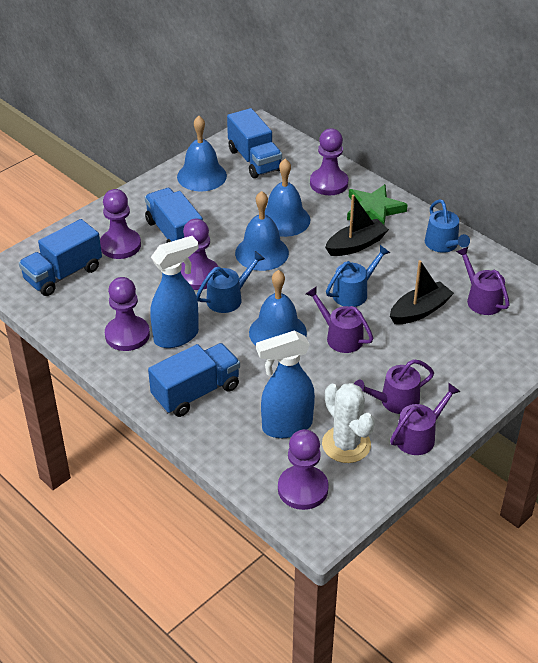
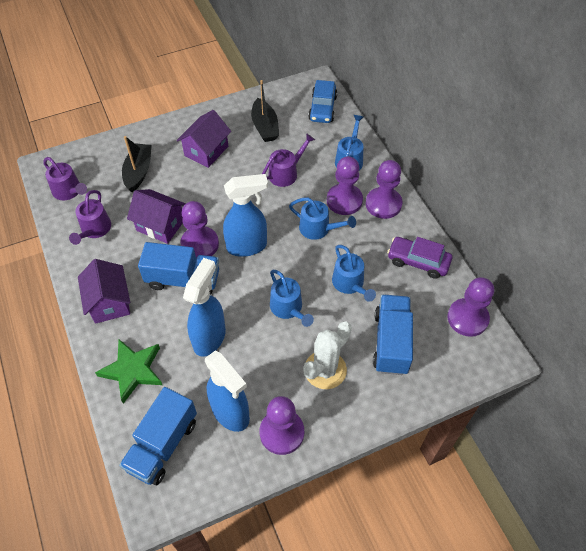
blue bell: 4 -> 0
blue car: 0 -> 1
blue spray bottle: 2 -> 3
blue truck: 4 -> 3
blue watering can: 3 -> 4
purple car: 0 -> 1
purple house: 0 -> 3
purple watering can: 4 -> 3

